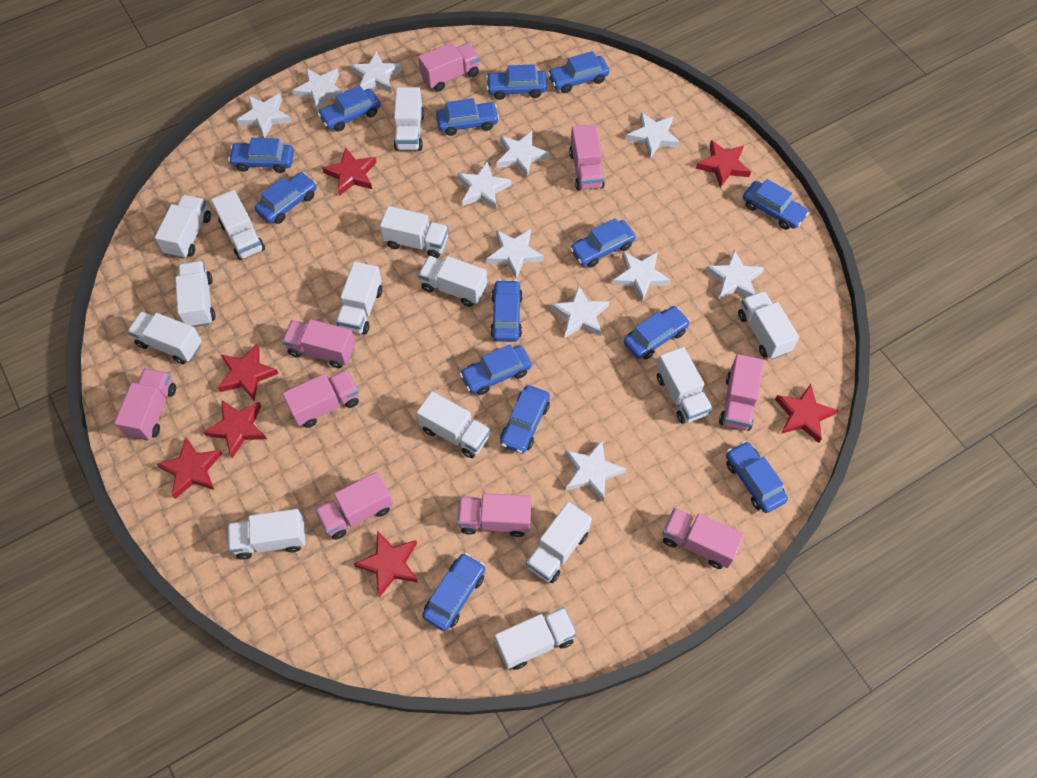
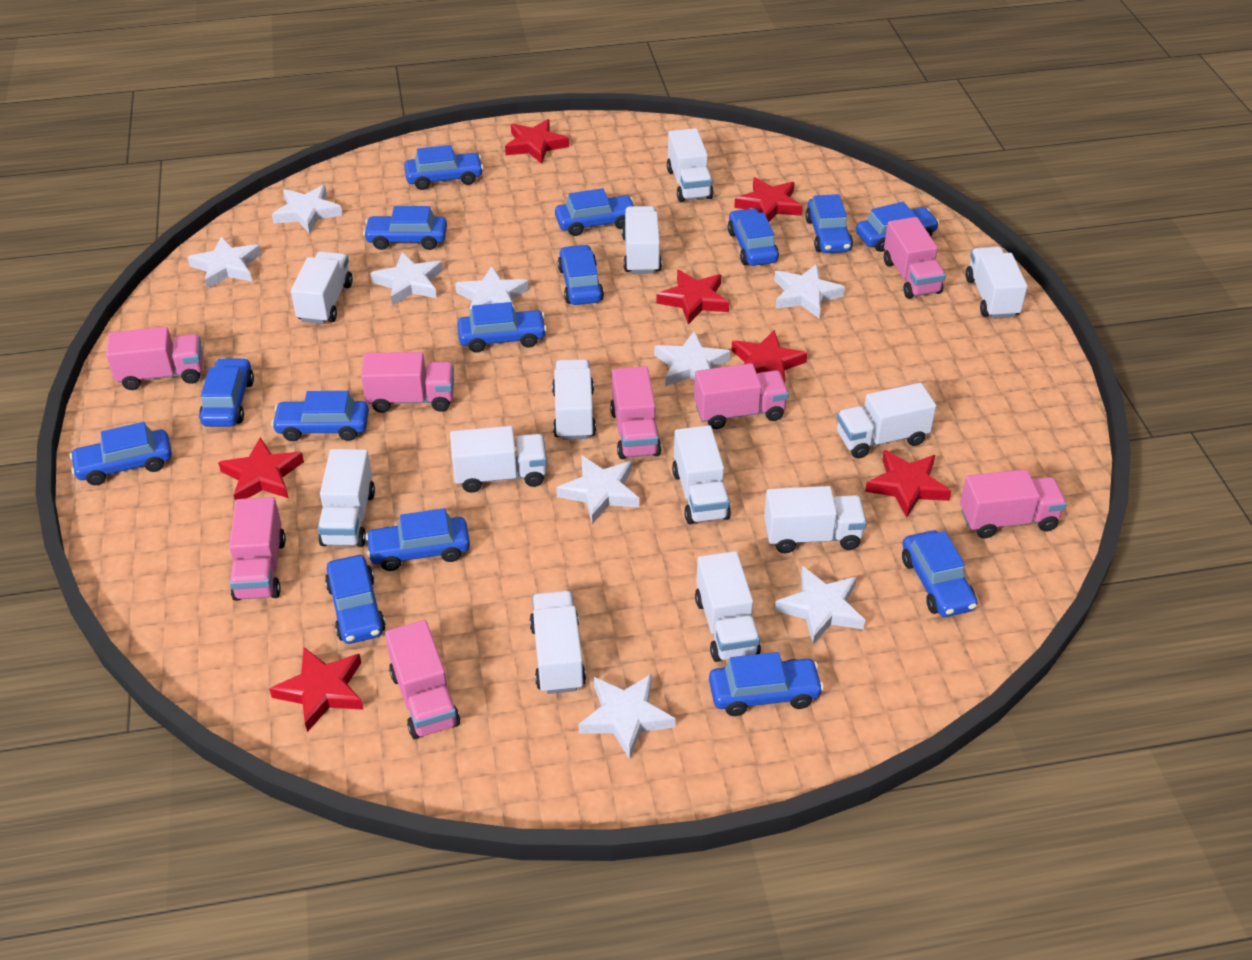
blue car: 14 -> 15
pink truck: 9 -> 8
white star: 11 -> 9
white truck: 14 -> 12

